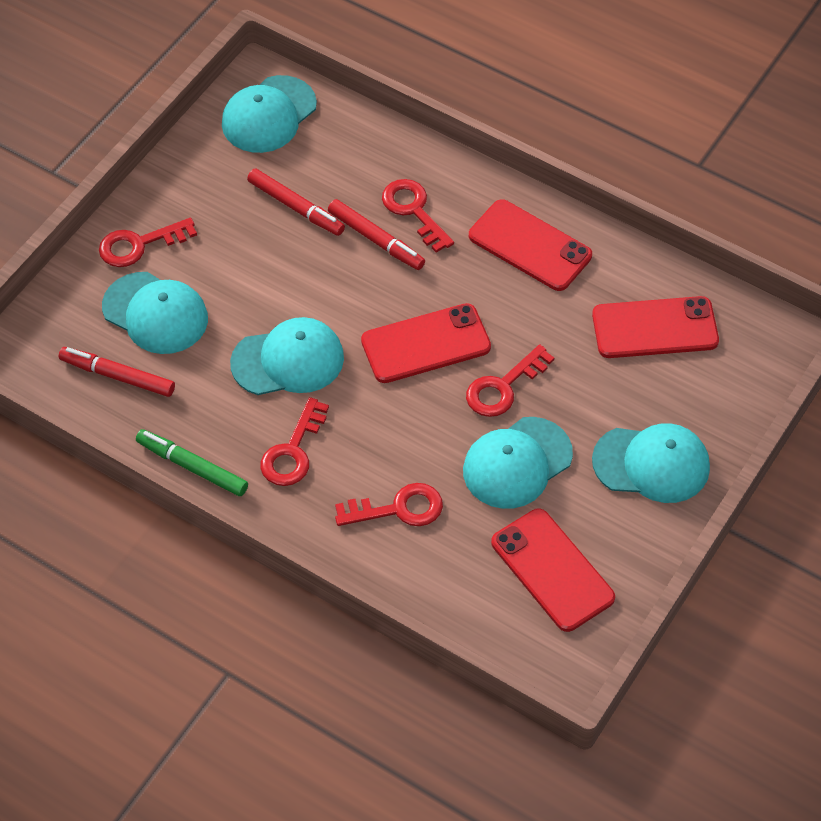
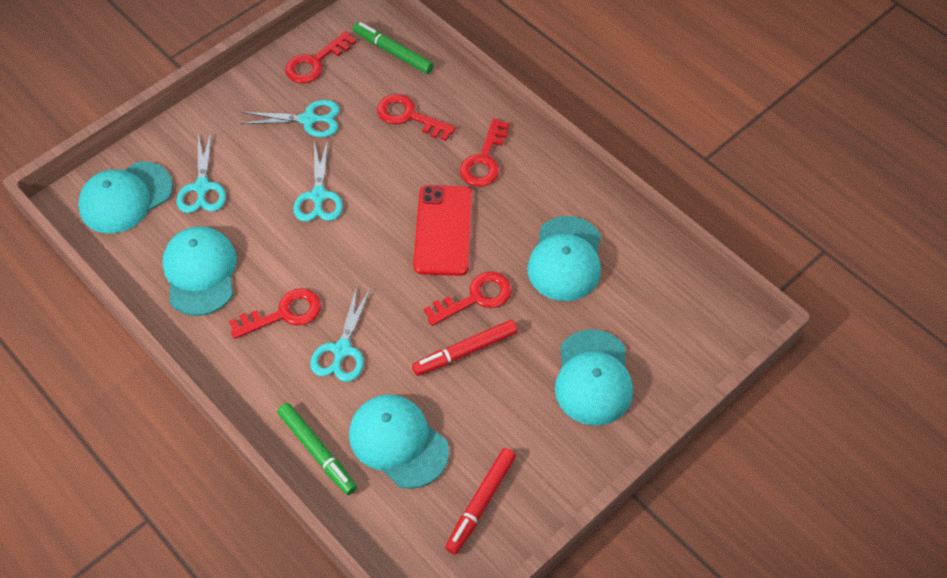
green marker: 1 -> 2
red marker: 3 -> 2
red phone: 4 -> 1
turquoise scissors: 0 -> 4

